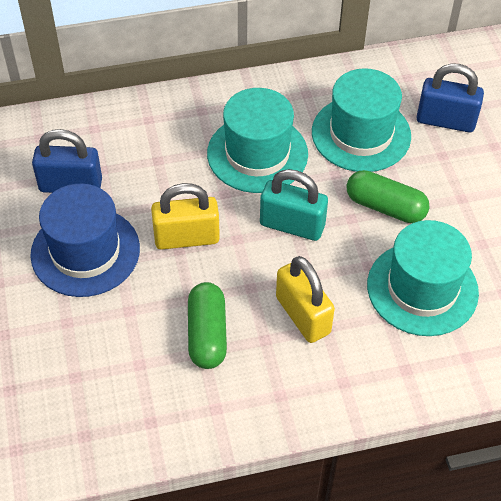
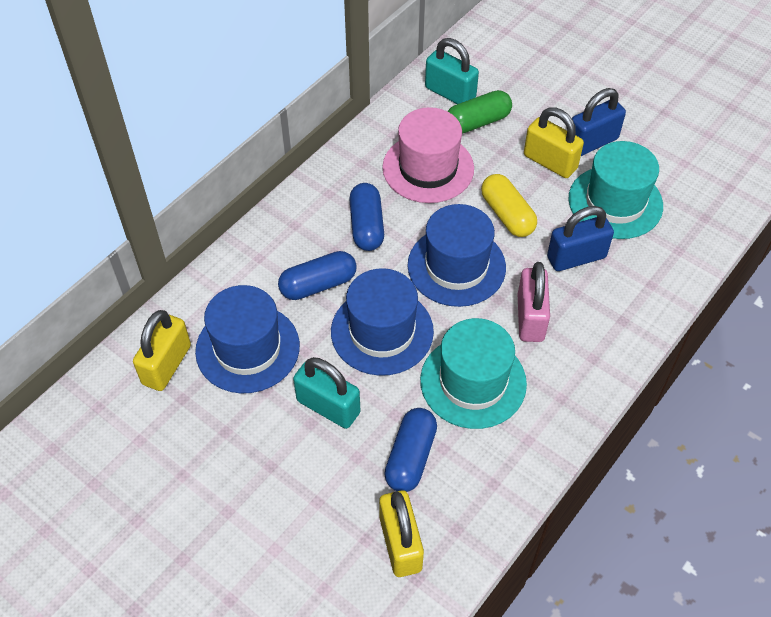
blue capsule: 0 -> 3
blue hat: 1 -> 3
green capsule: 2 -> 1
pink hat: 0 -> 1
pink padlock: 0 -> 1
turquoise hat: 3 -> 2
turquoise padlock: 1 -> 2
yellow capsule: 0 -> 1
yellow padlock: 2 -> 3

